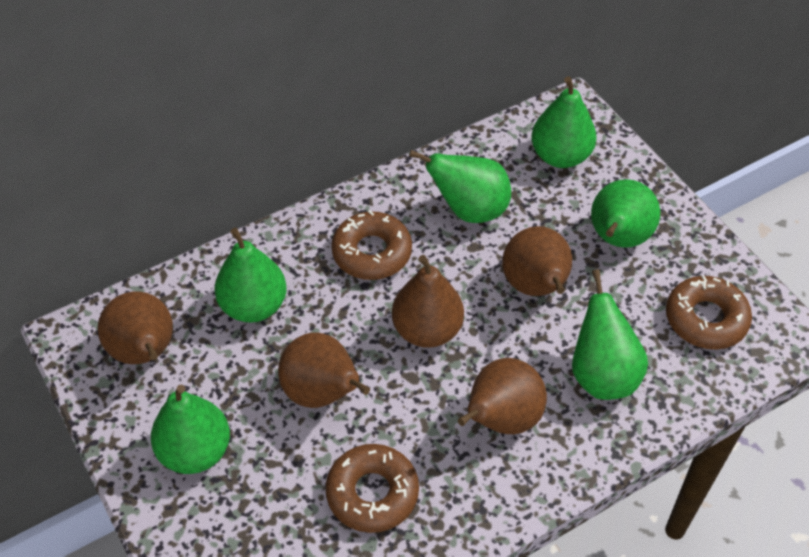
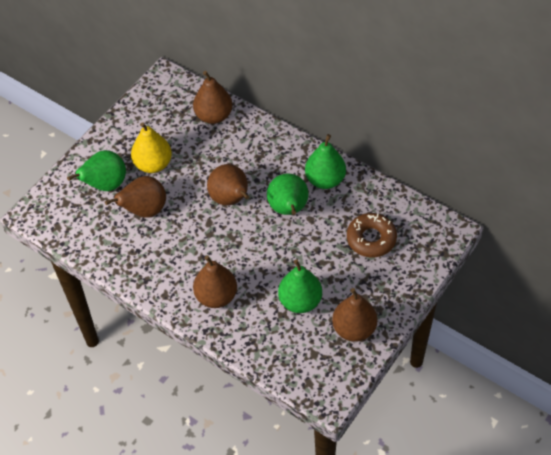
brown donut: 3 -> 1
green pear: 6 -> 4
yellow pear: 0 -> 1

